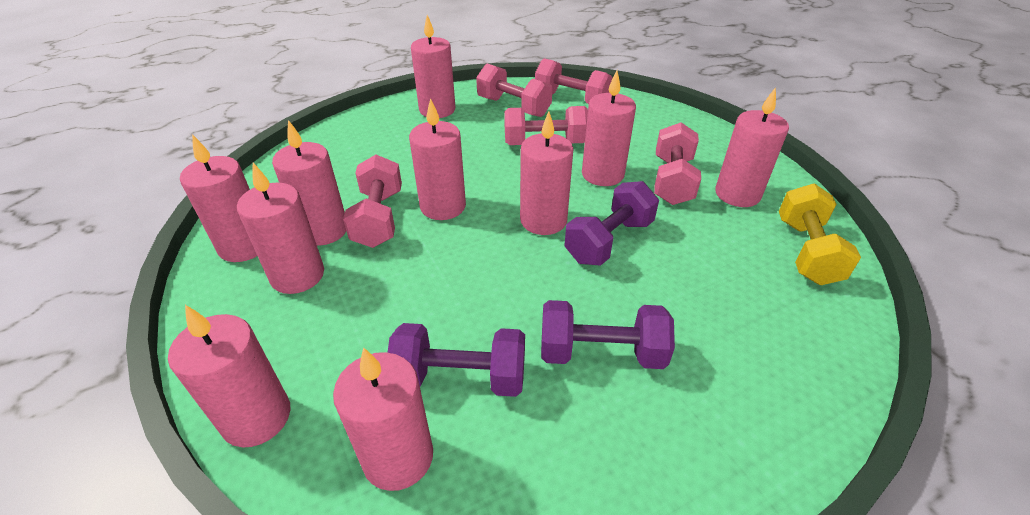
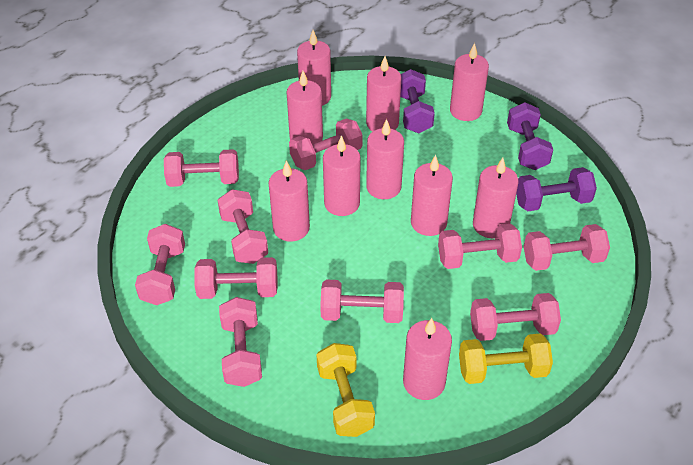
pink dumbbell: 5 -> 10
yellow dumbbell: 1 -> 2

